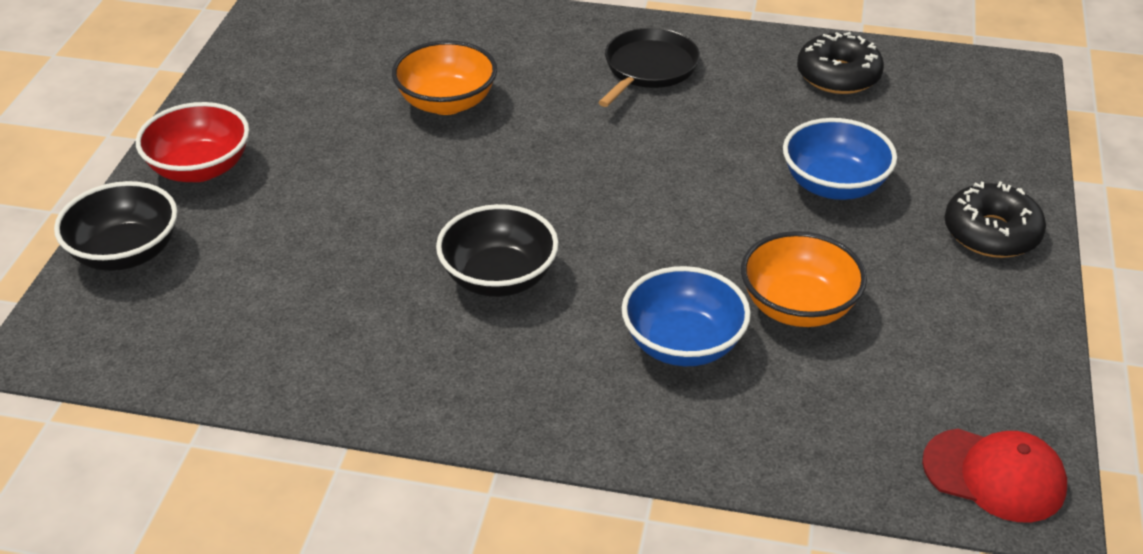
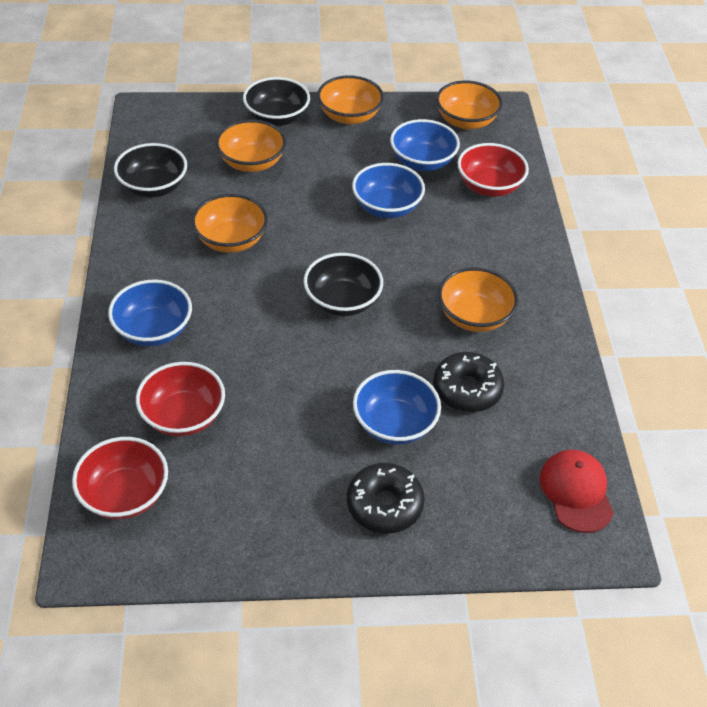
black bowl: 2 -> 3
black pan: 1 -> 0
blue bowl: 2 -> 4
orange bowl: 2 -> 5
red bowl: 1 -> 3

